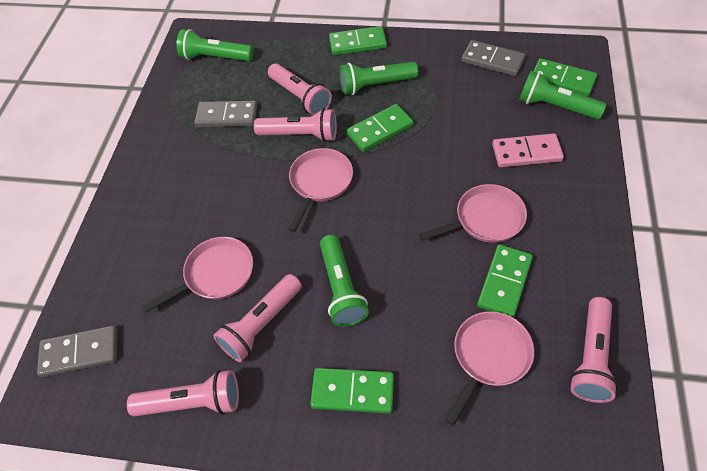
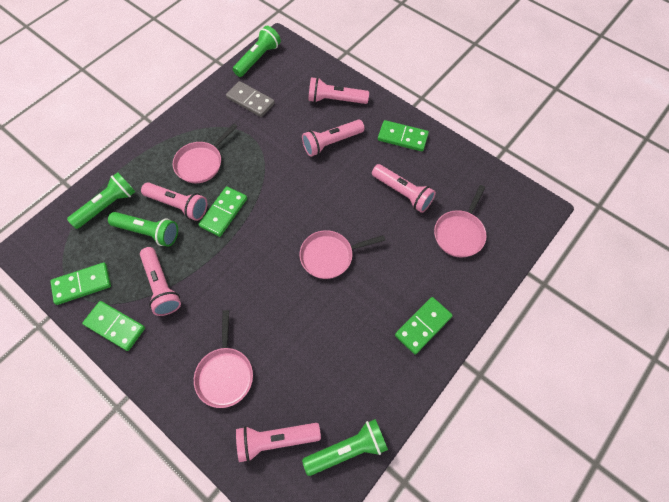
grey domino: 3 -> 1
pink domino: 1 -> 0
pink flashlight: 5 -> 6

